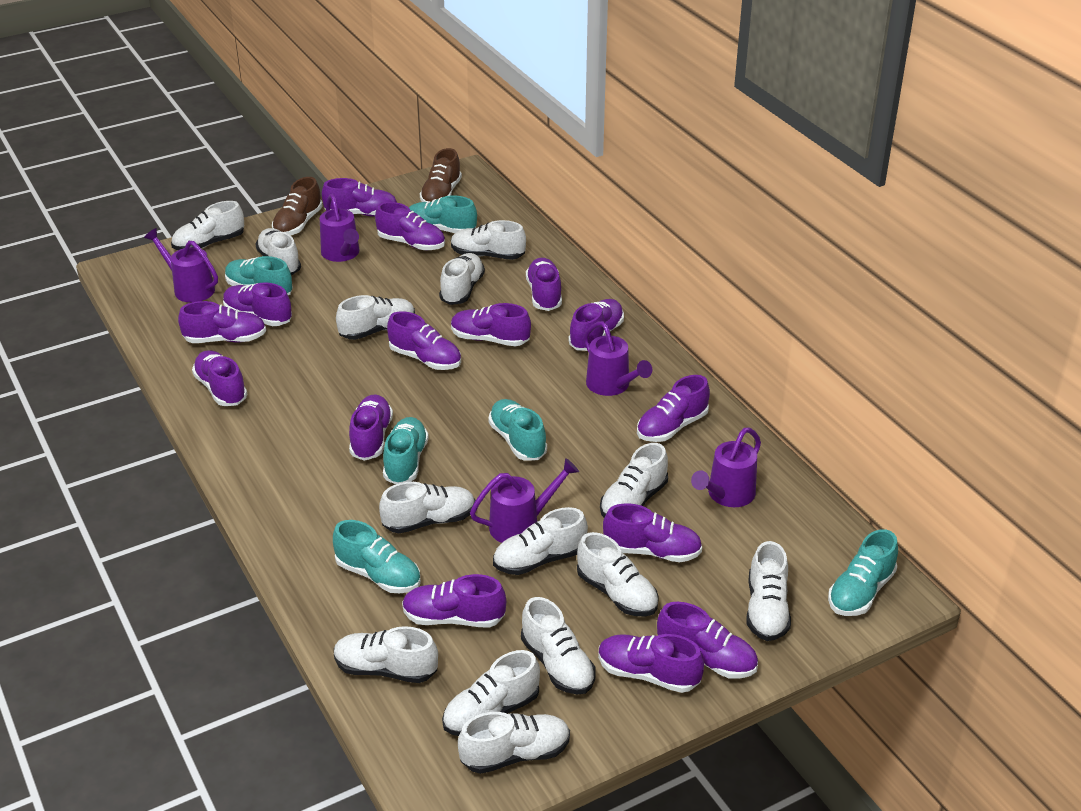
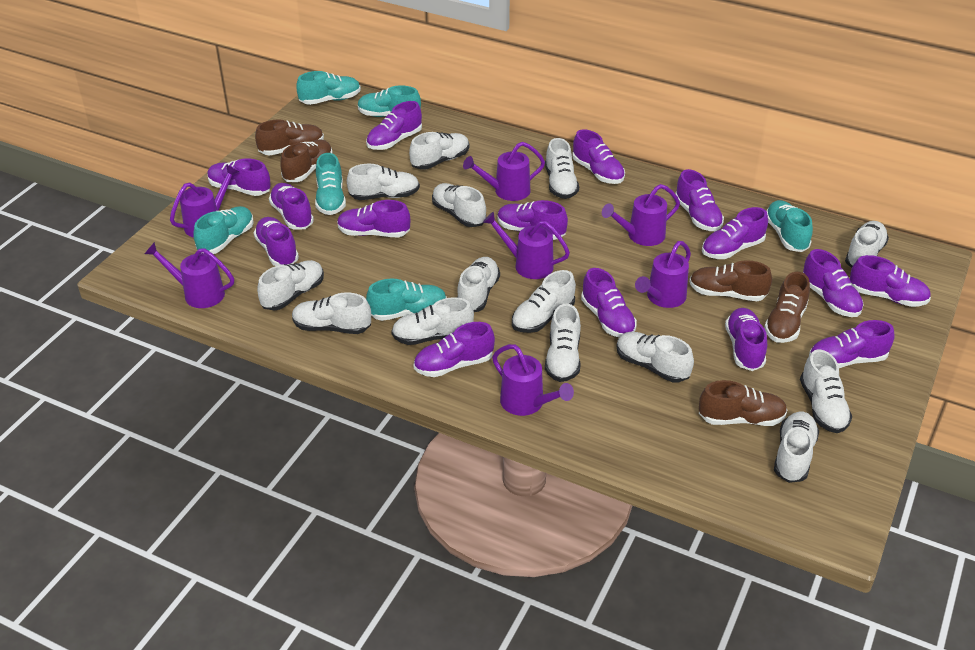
brown shoe: 2 -> 5
purple watering can: 5 -> 7

